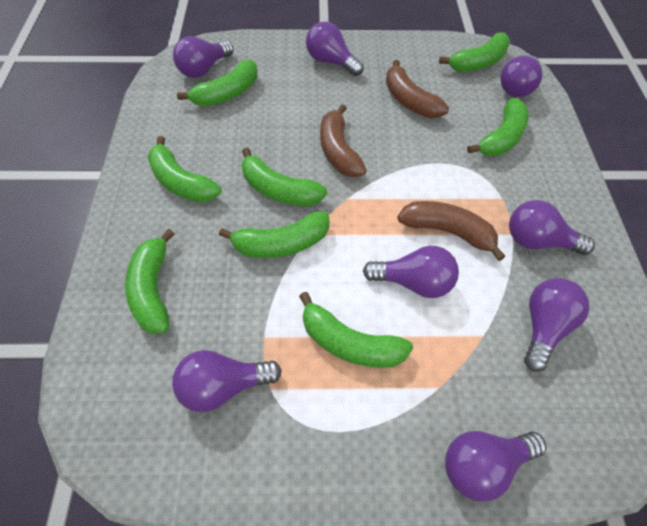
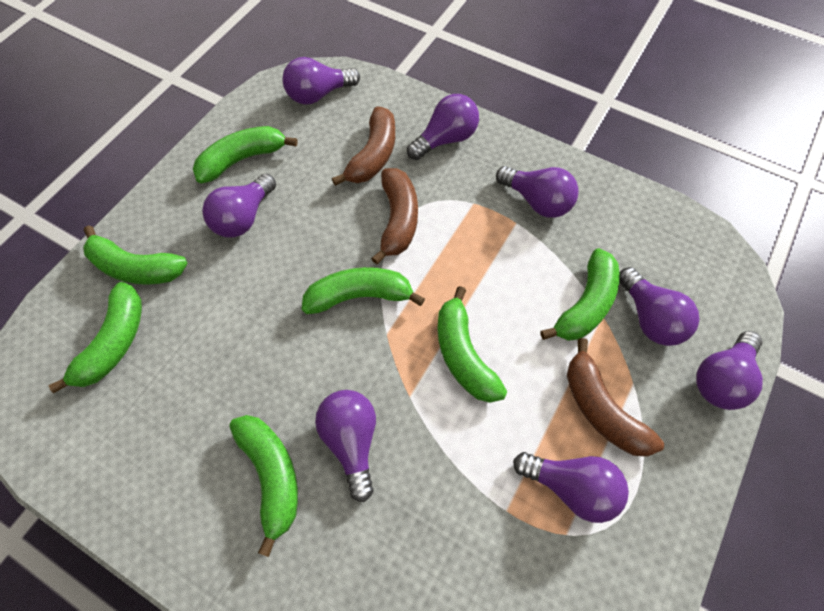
green banana: 8 -> 7

